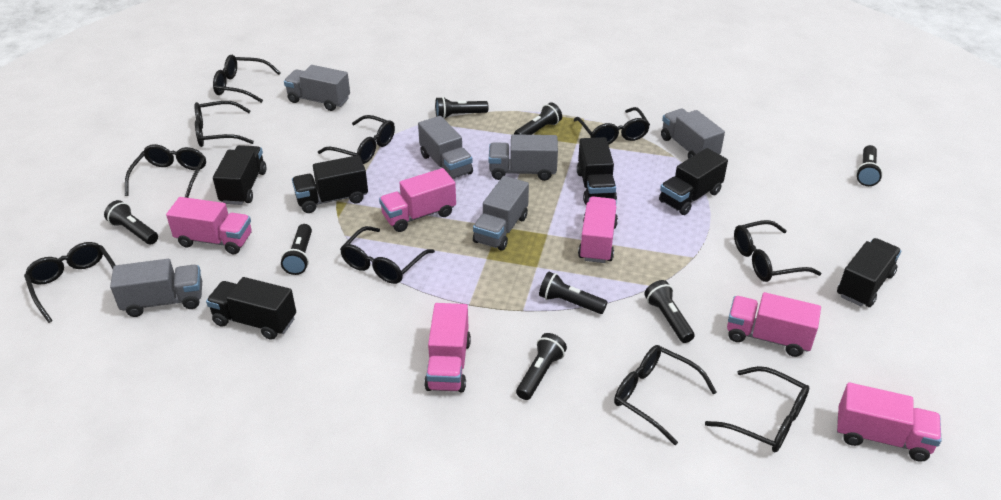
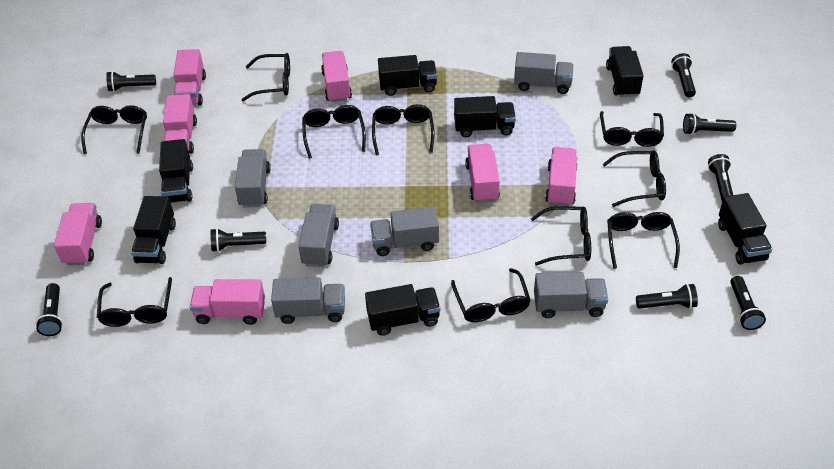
black truck: 6 -> 7
pink truck: 6 -> 7

